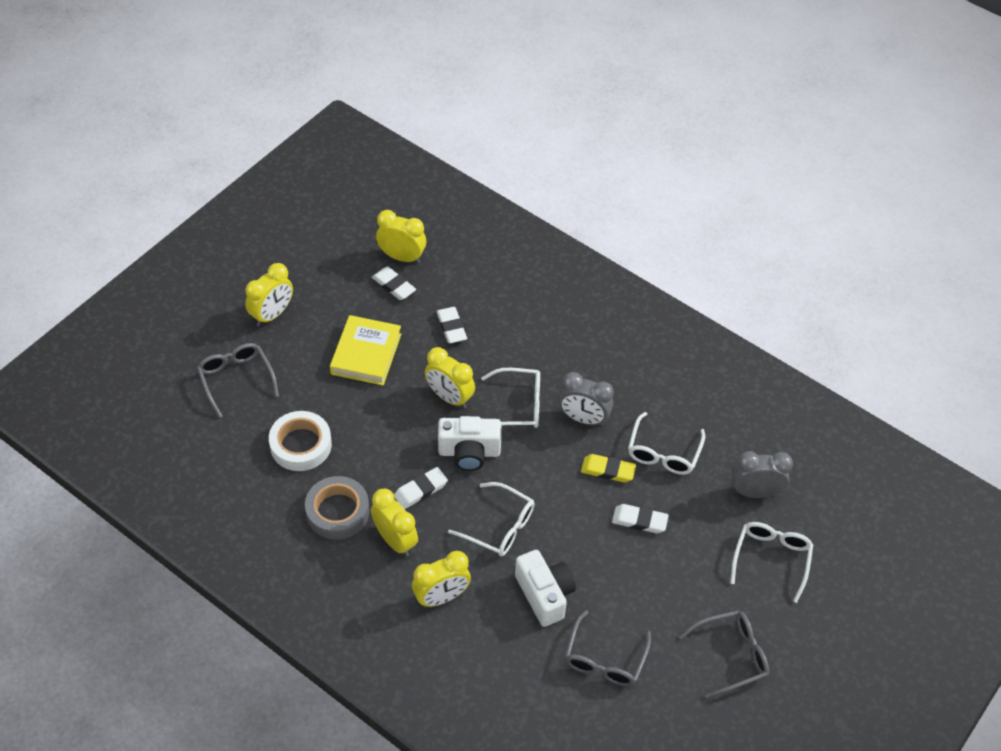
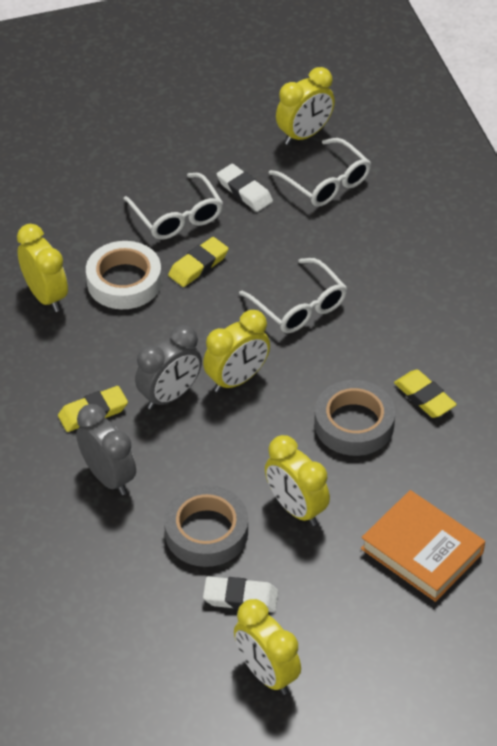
grey glasses: 3 -> 0
grey tape: 1 -> 2
orange book: 0 -> 1
white camera: 2 -> 0
white eraser: 4 -> 2
white glasses: 4 -> 3
yellow book: 1 -> 0
yellow eraser: 1 -> 3

